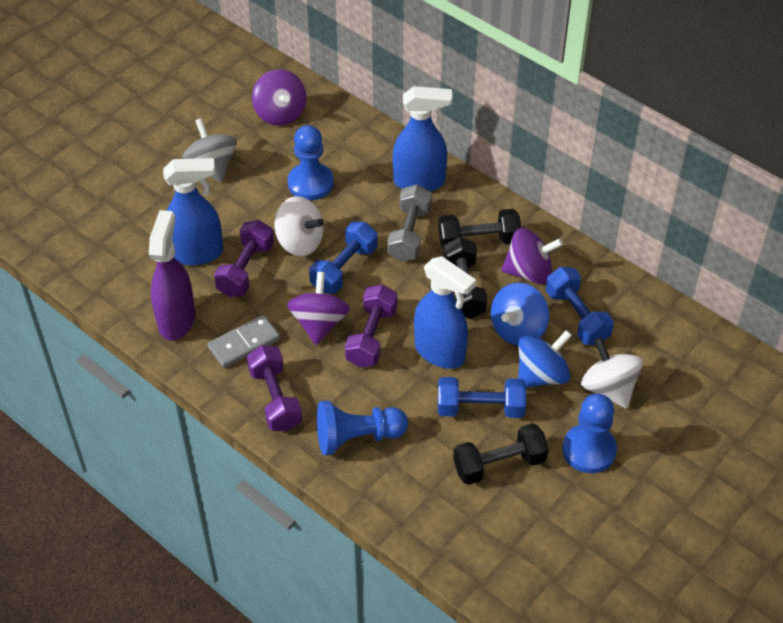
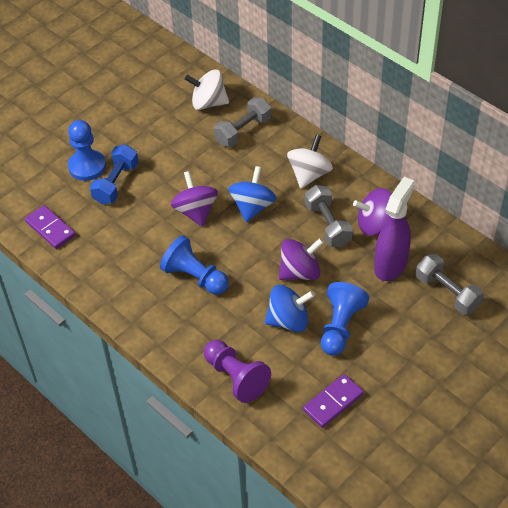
black dumbbell: 3 -> 0
blue dumbbell: 3 -> 1
blue spray bottle: 3 -> 0
grey domino: 1 -> 0
grey dumbbell: 1 -> 3
grey spinning top: 1 -> 0
purple domino: 0 -> 2
purple dumbbell: 3 -> 0
purple pawn: 0 -> 1

